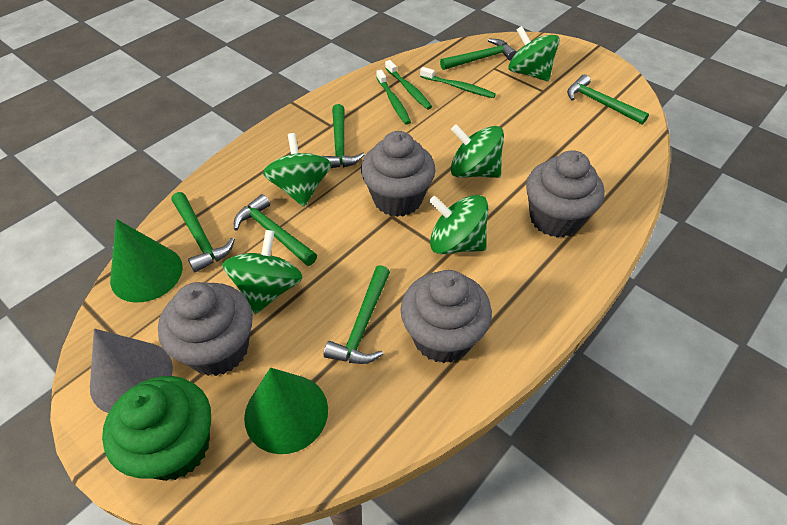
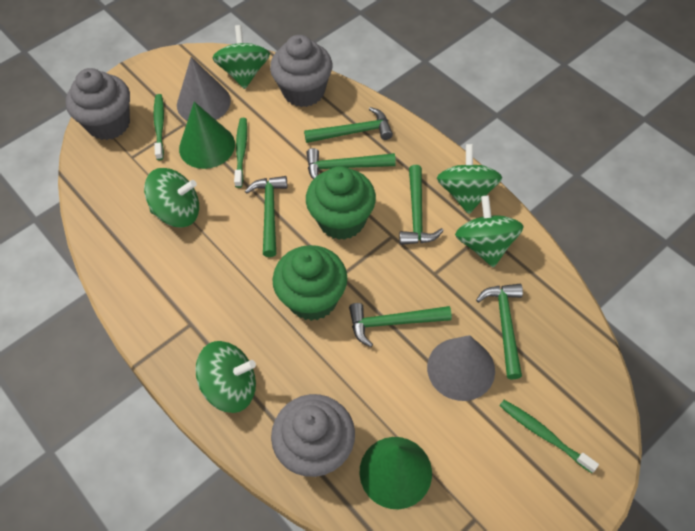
green cupcake: 1 -> 2
grey cone: 1 -> 2
grey cupcake: 4 -> 3

